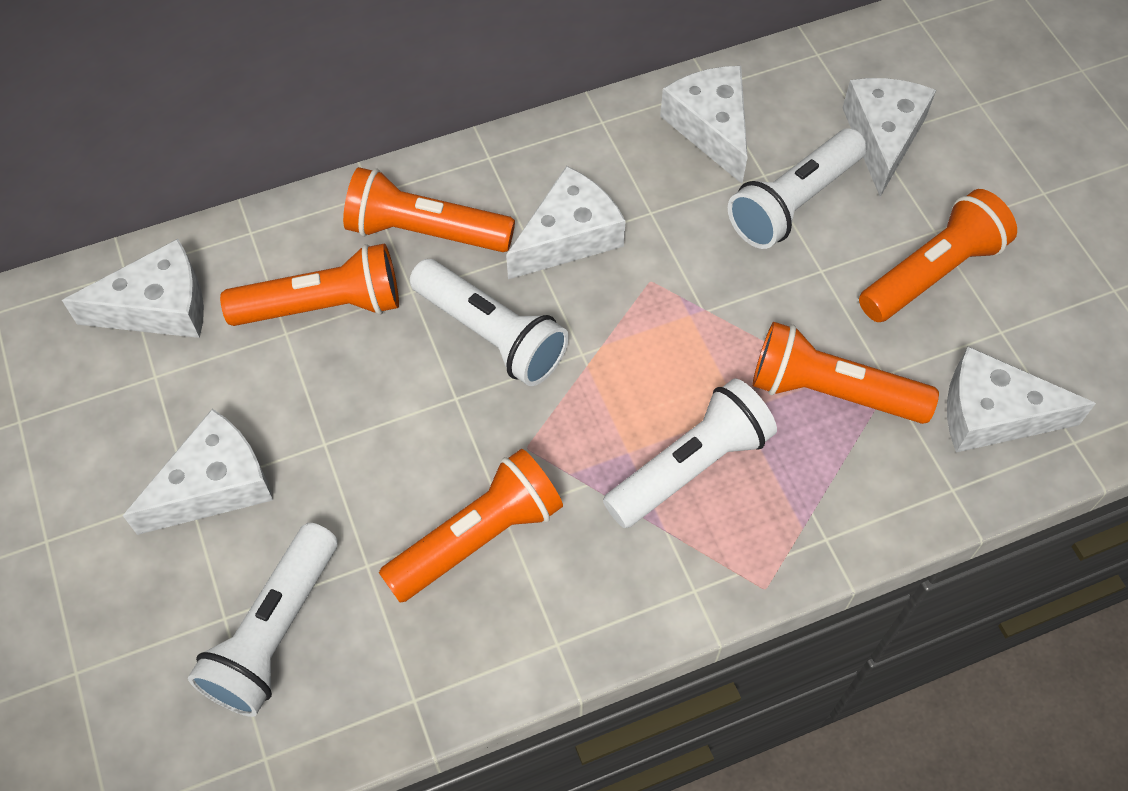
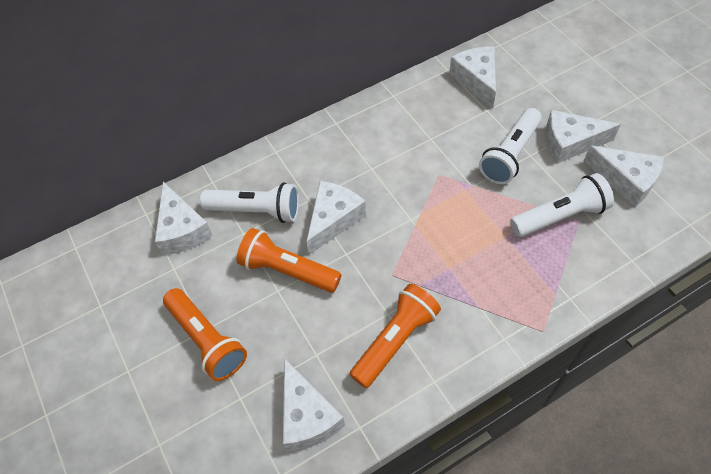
orange flashlight: 5 -> 3
white flashlight: 4 -> 3

